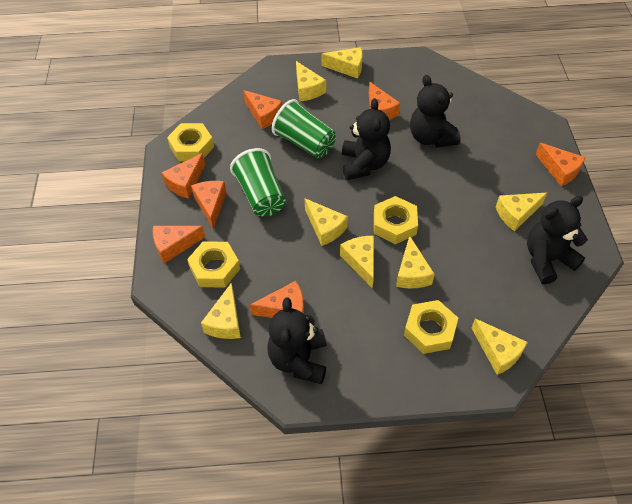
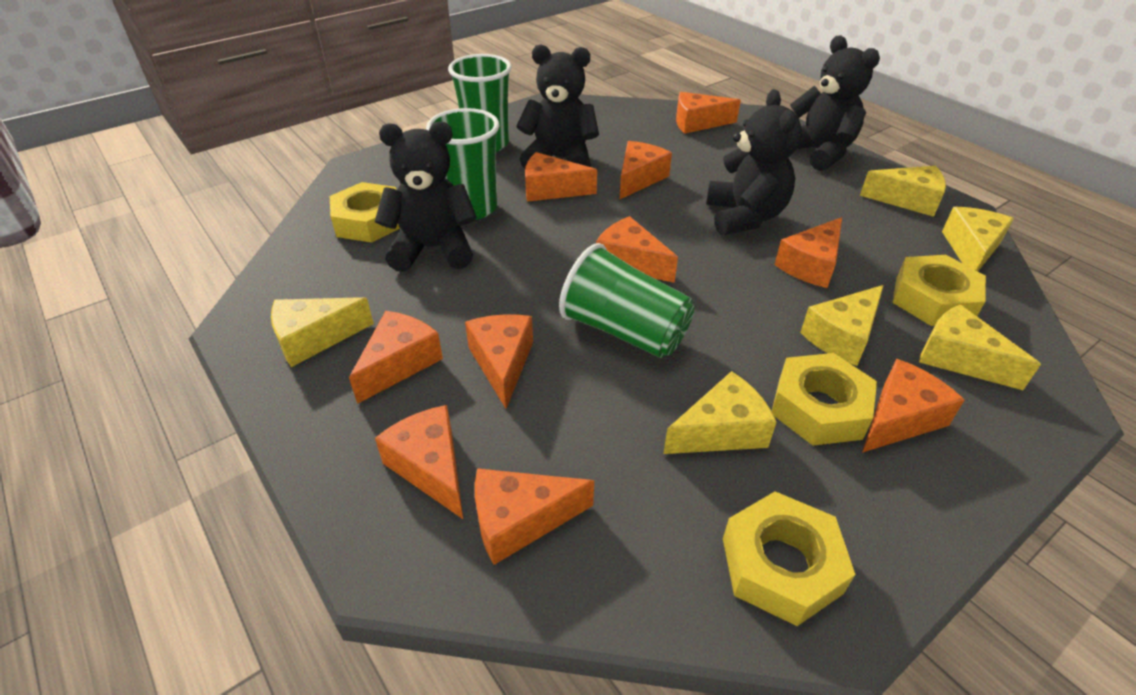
green cup: 2 -> 3
orange cheese: 7 -> 10
yellow cheese: 8 -> 6

